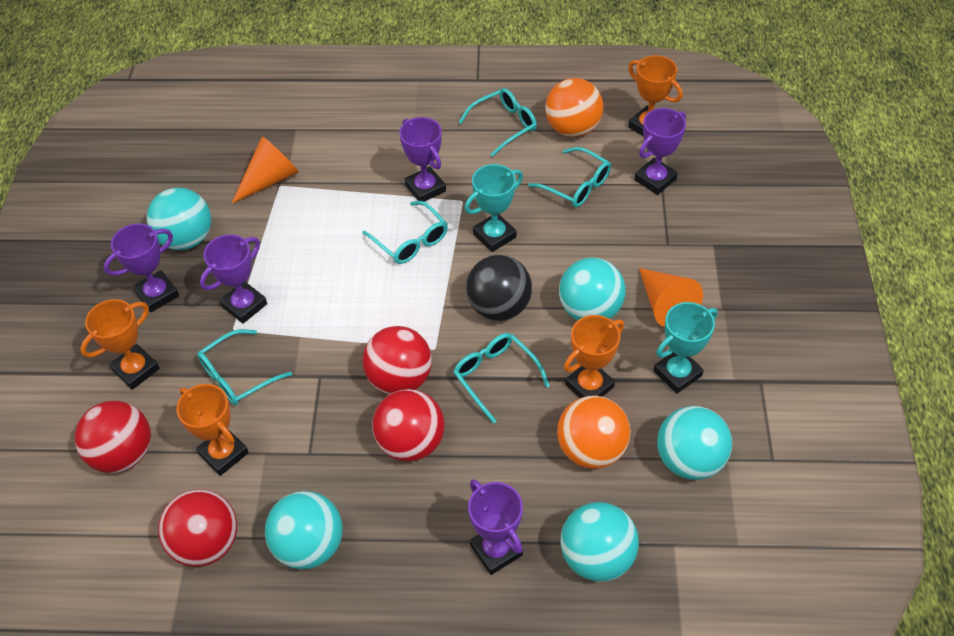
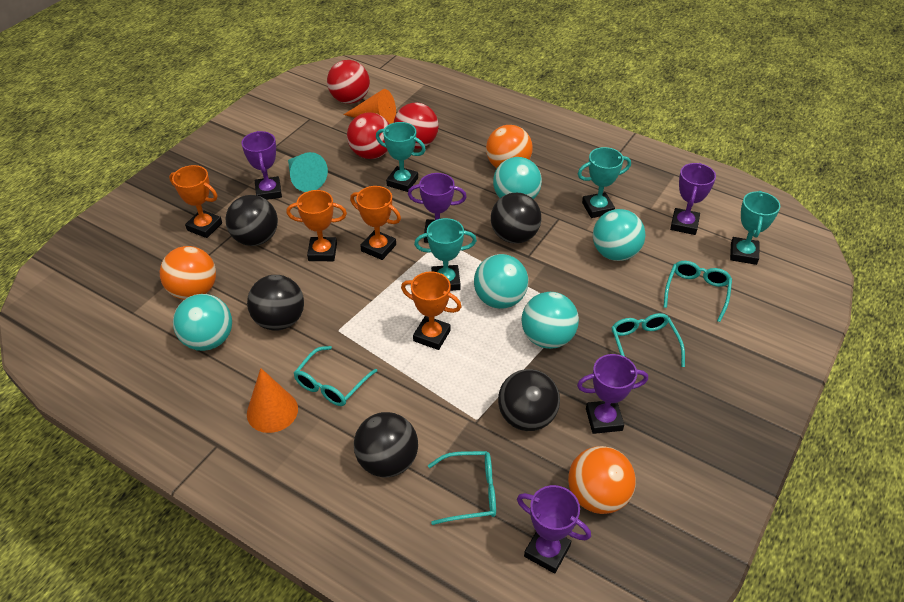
black ball: 1 -> 5
orange ball: 2 -> 3
red ball: 4 -> 3
turquoise cone: 0 -> 1
turquoise glasses: 5 -> 4
turquoise trophy: 2 -> 4

